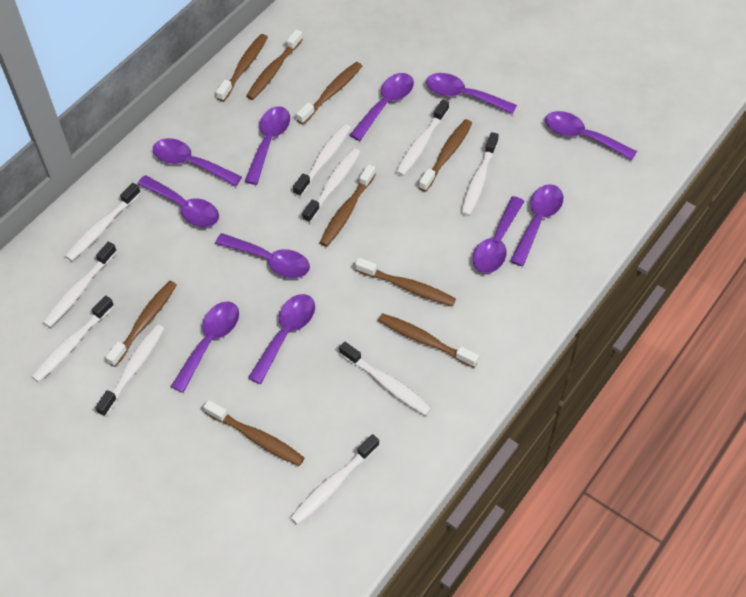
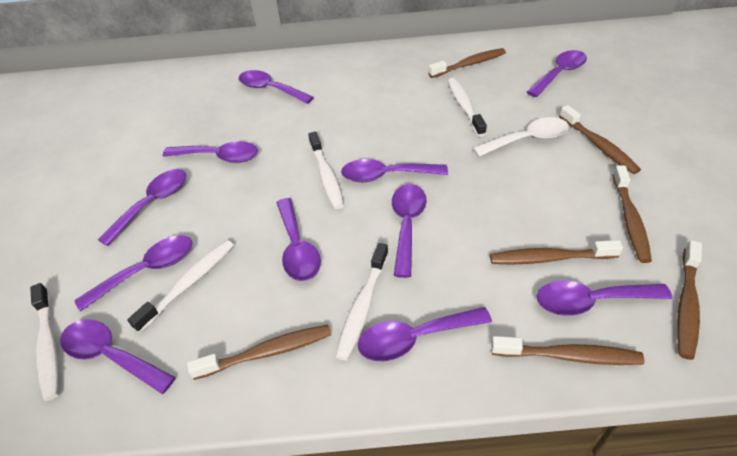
brown toothbrush: 9 -> 7
white spoon: 0 -> 1
white toothbrush: 10 -> 5

